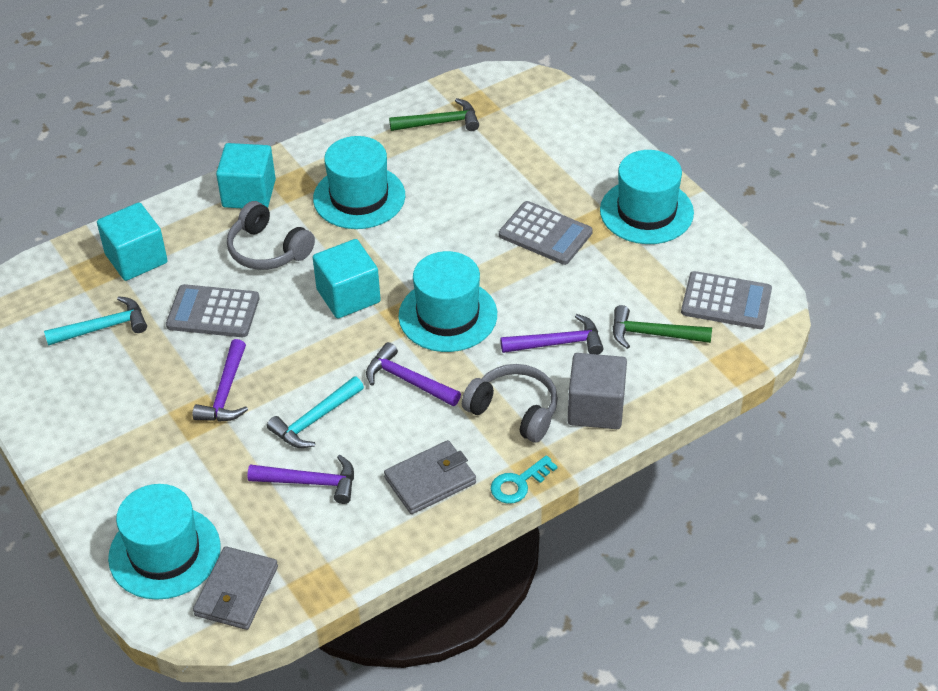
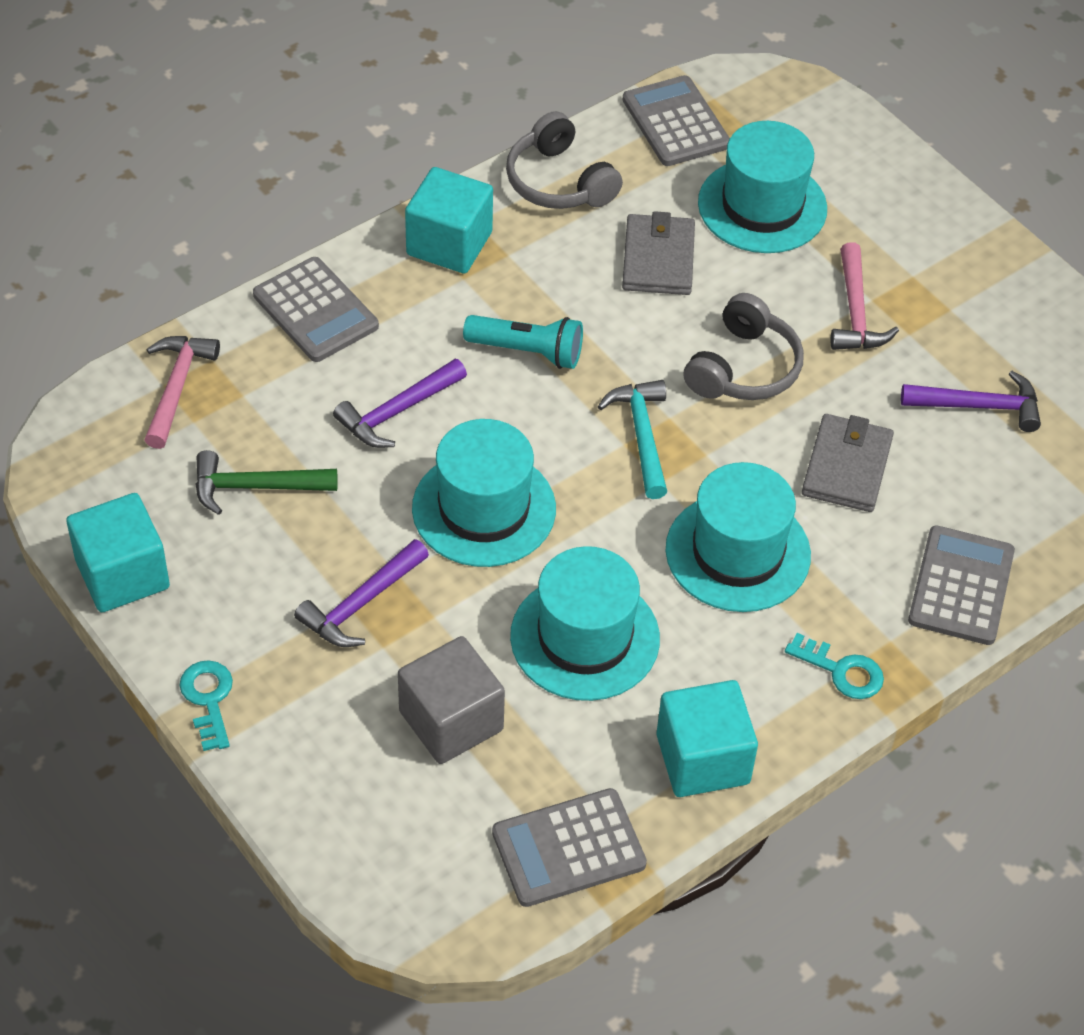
green hammer: 2 -> 1
grey calculator: 3 -> 4
pink hammer: 0 -> 2
purple hammer: 4 -> 3
turquoise flashlight: 0 -> 1
turquoise hammer: 2 -> 1
turquoise key: 1 -> 2

